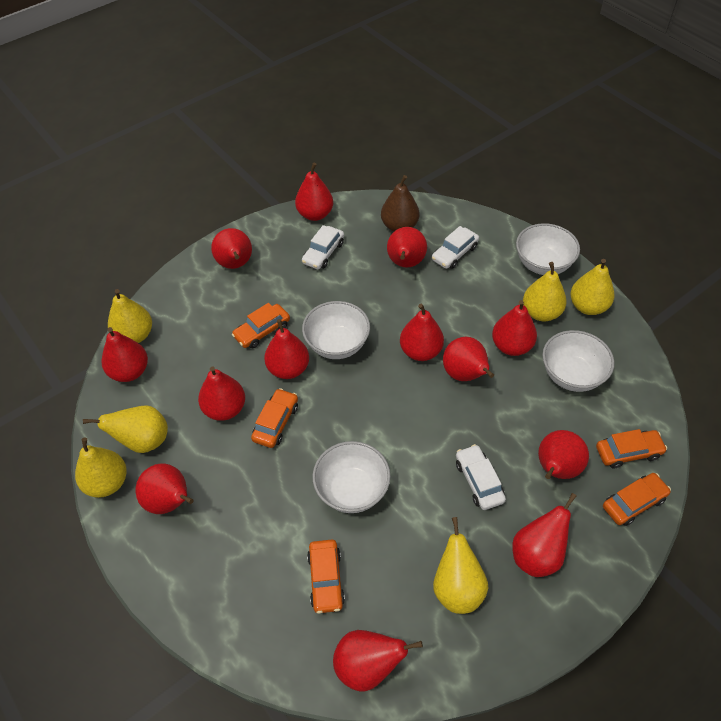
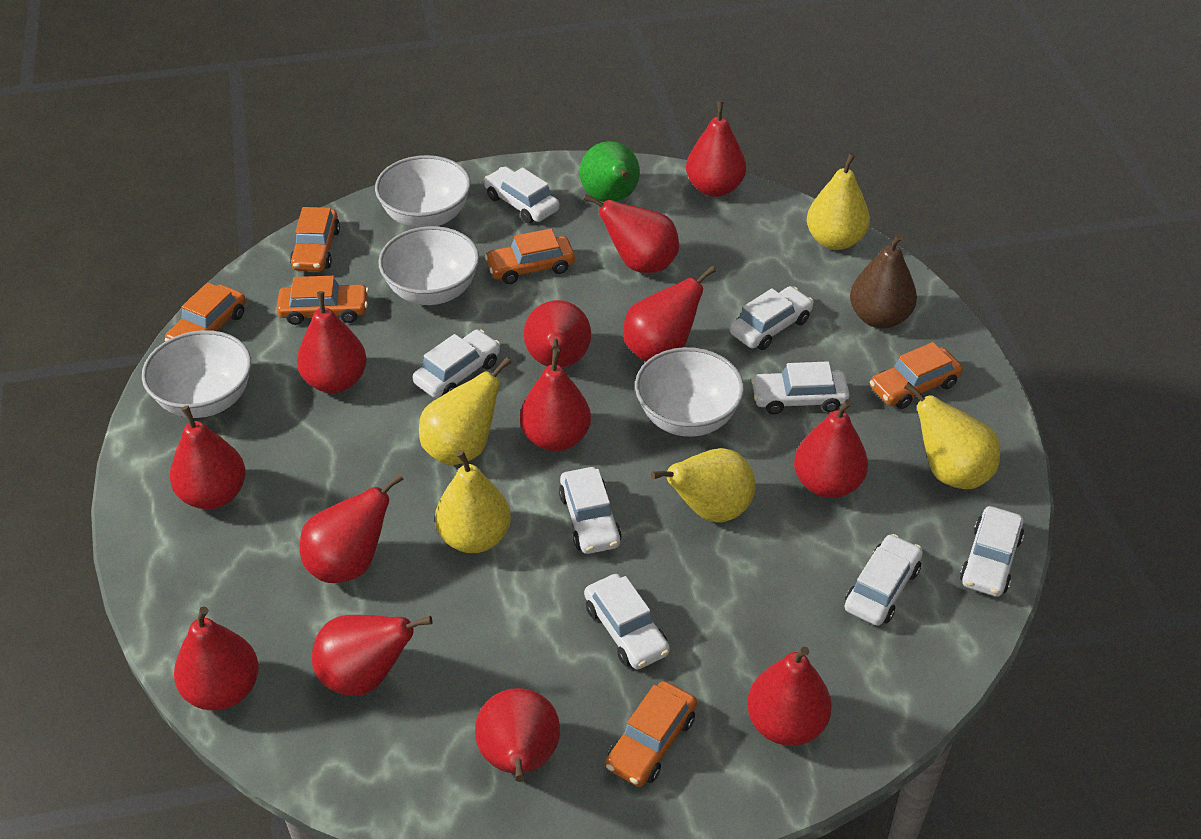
green pear: 0 -> 1
orange car: 5 -> 6
white car: 3 -> 8
yellow pear: 6 -> 5

